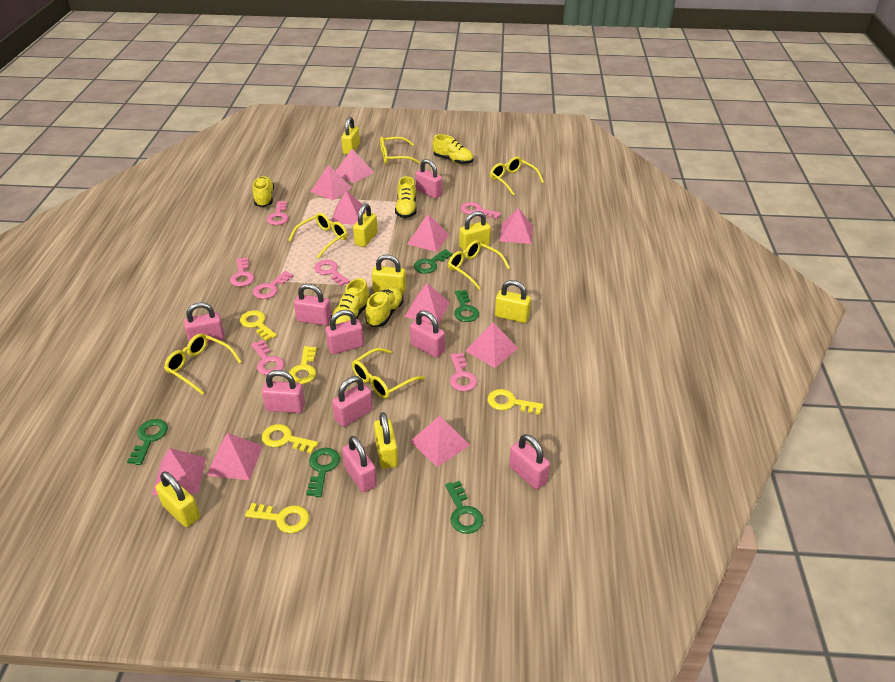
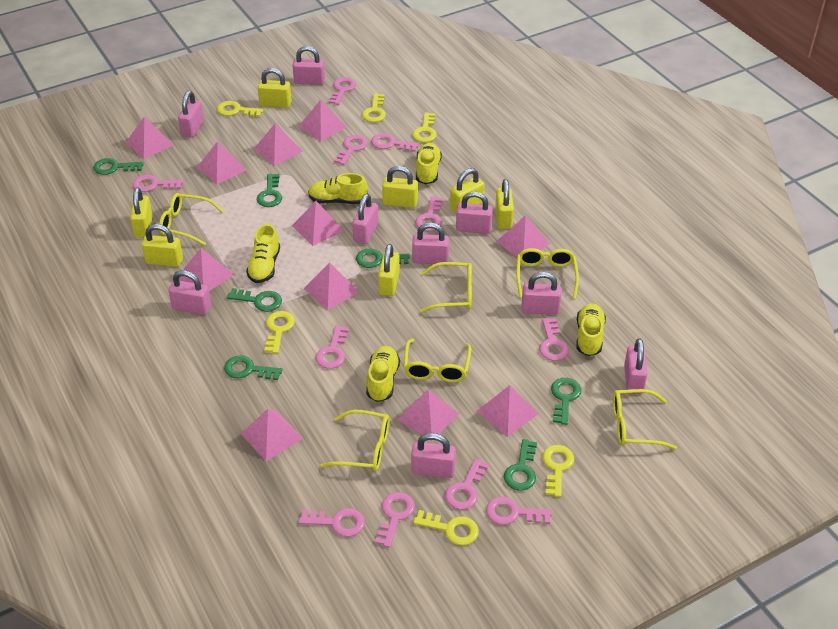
green key: 5 -> 7
pink key: 7 -> 11
pink pyramid: 10 -> 11
yellow key: 5 -> 6

